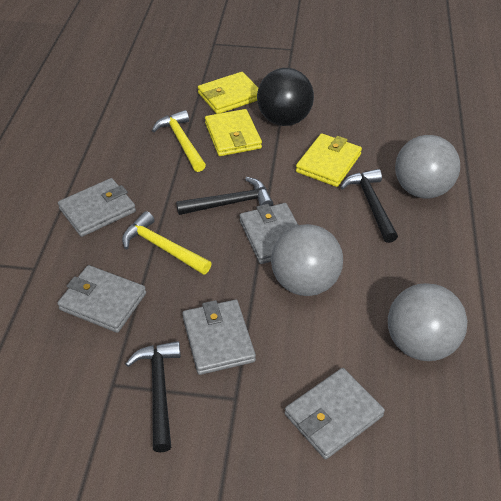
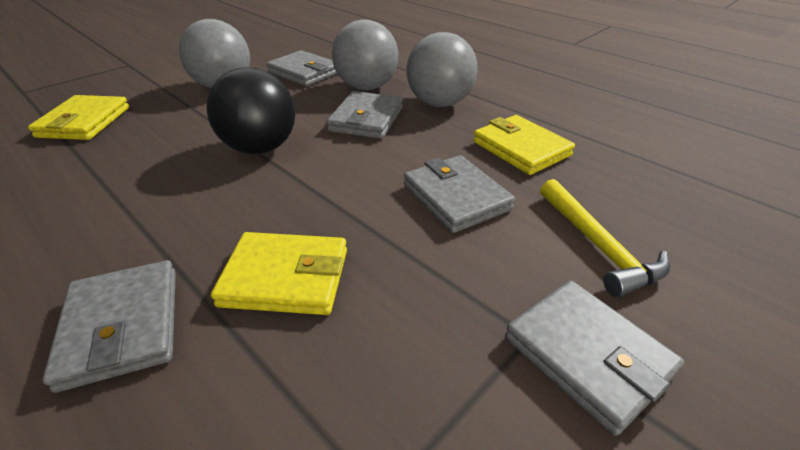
black hammer: 3 -> 0
yellow hammer: 2 -> 1

